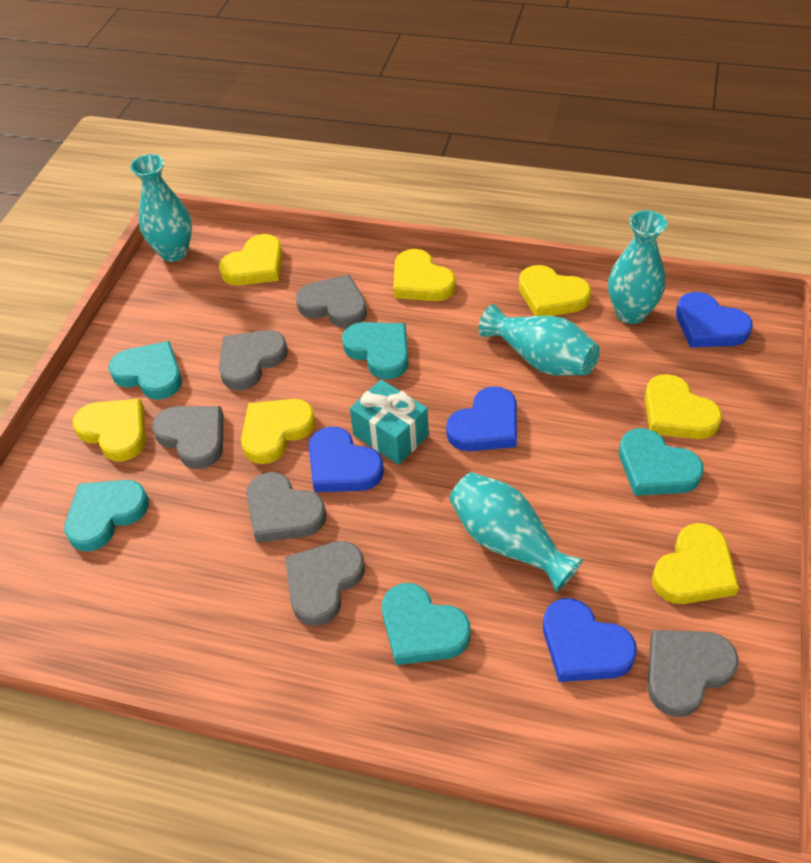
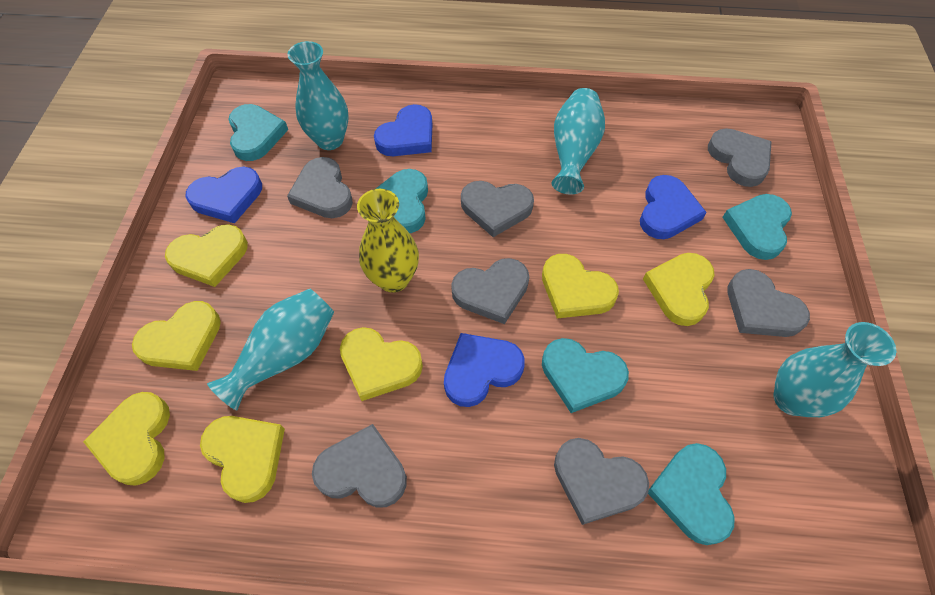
grey heart: 6 -> 7
turquoise gift: 1 -> 0
yellow vase: 0 -> 1

